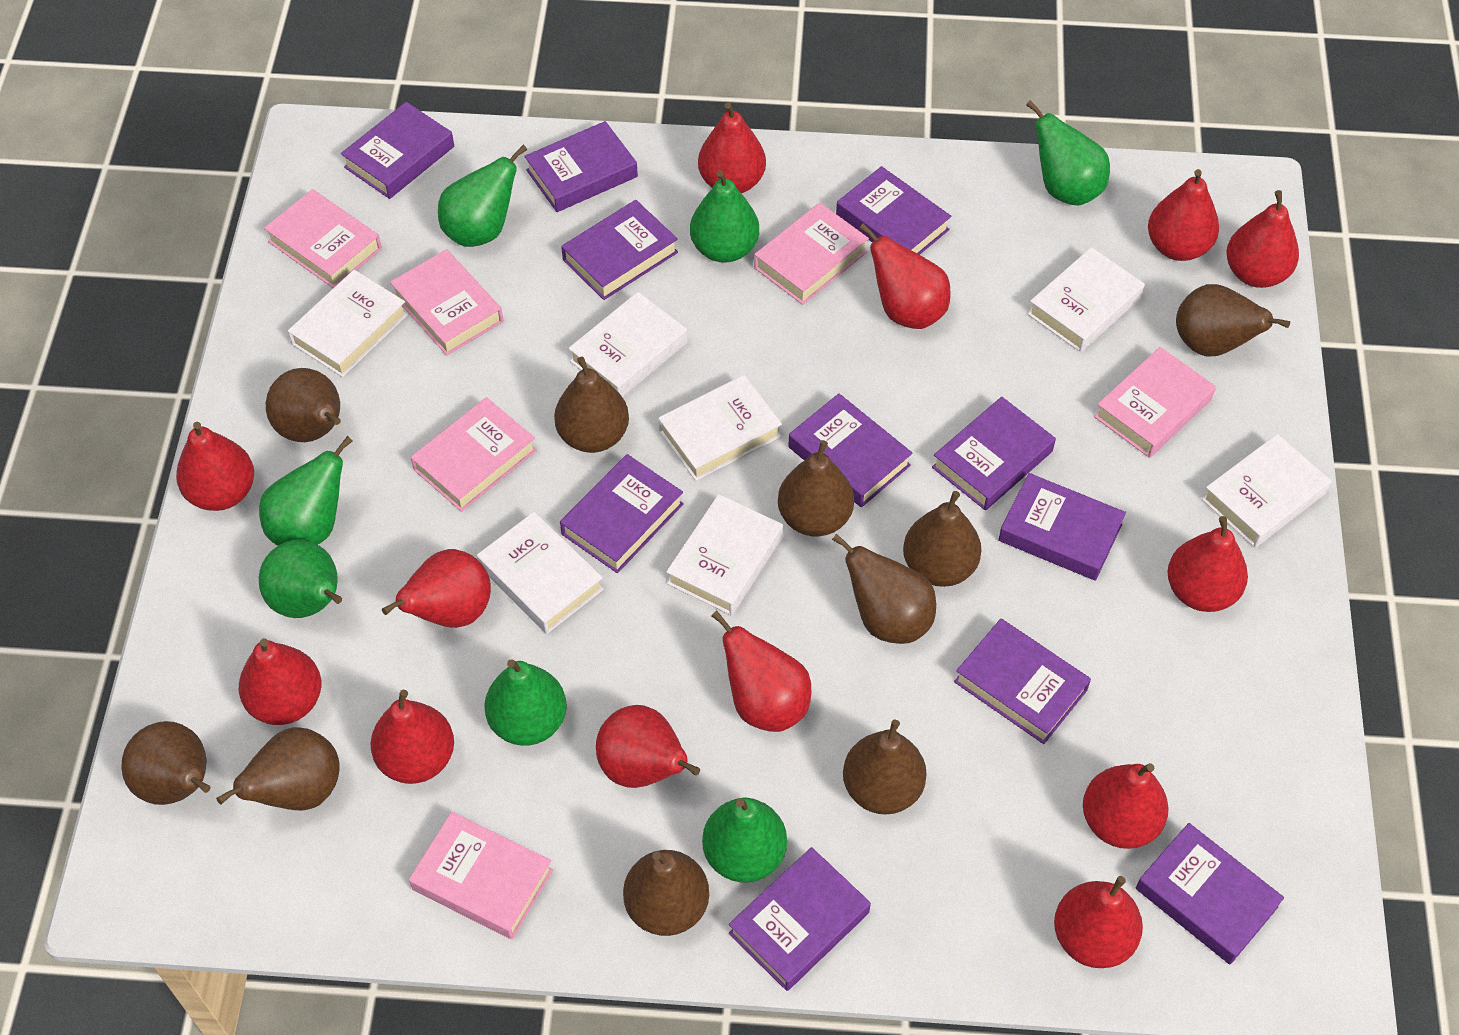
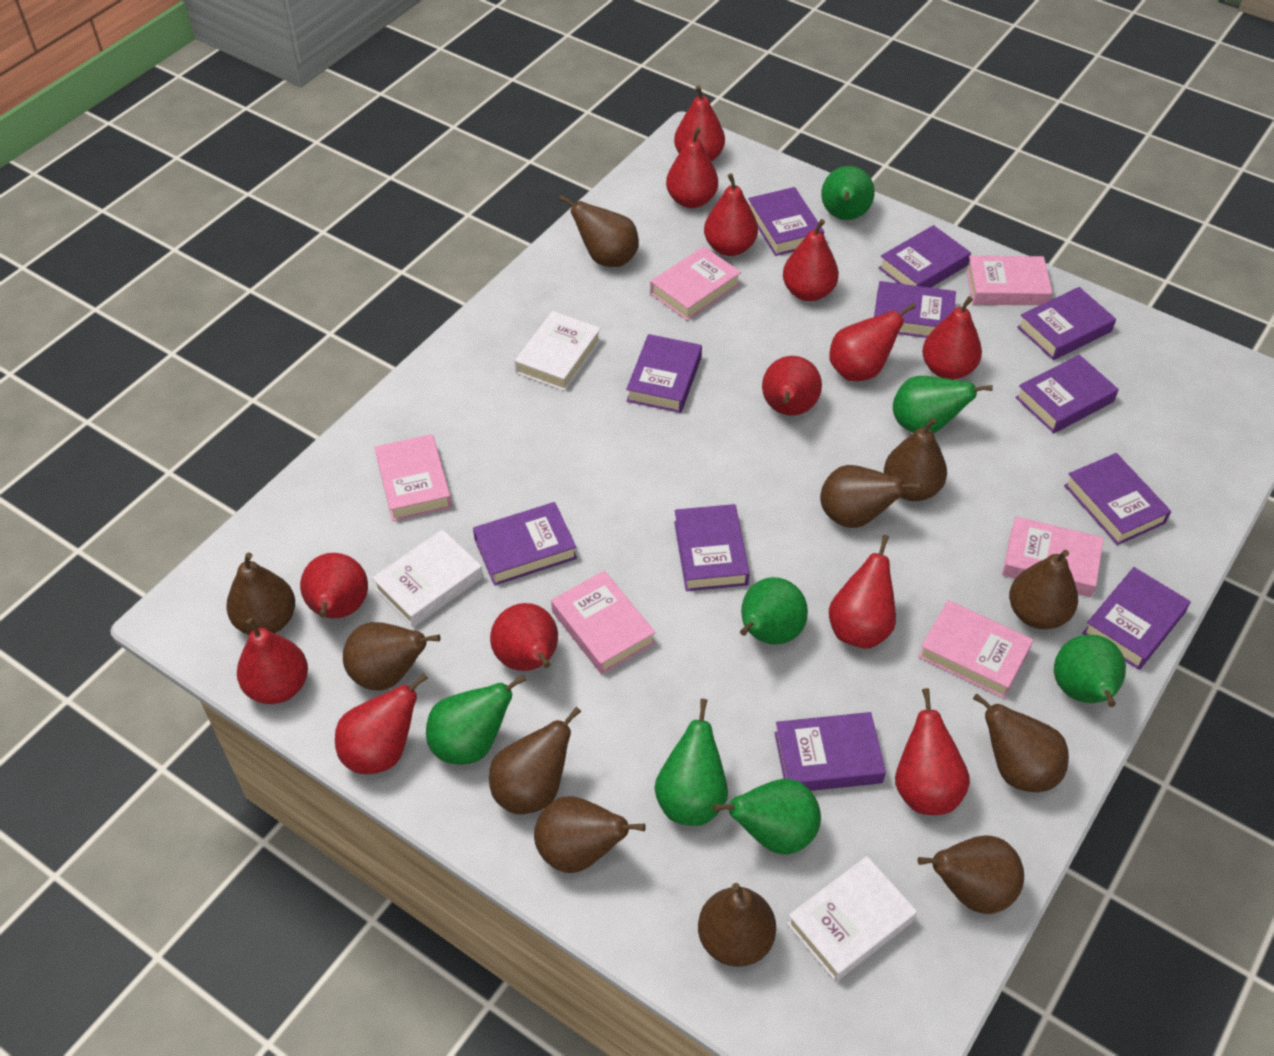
brown pear: 10 -> 11
white book: 7 -> 3

